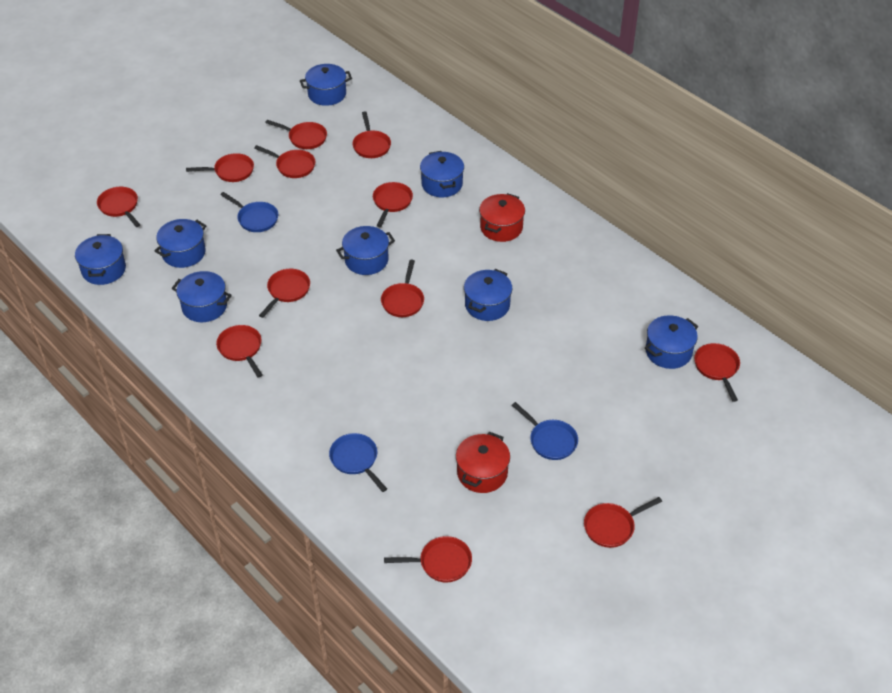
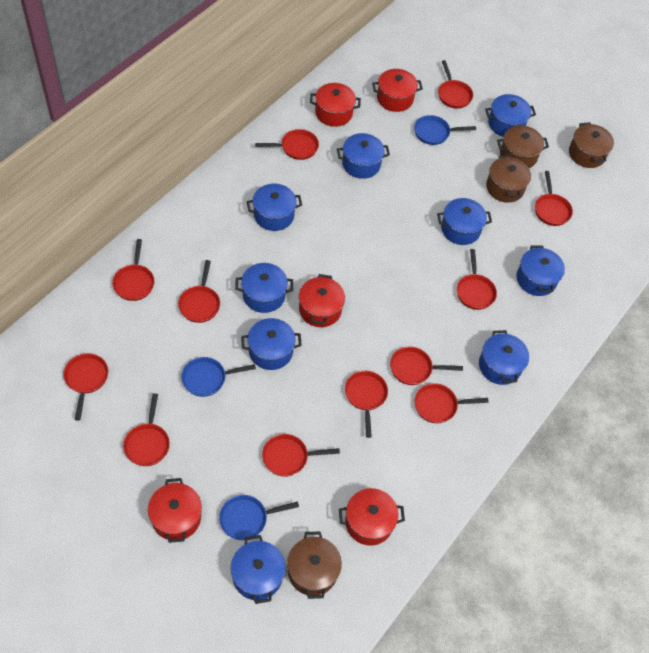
blue pot: 8 -> 9
brown pot: 0 -> 4
red pot: 2 -> 5

